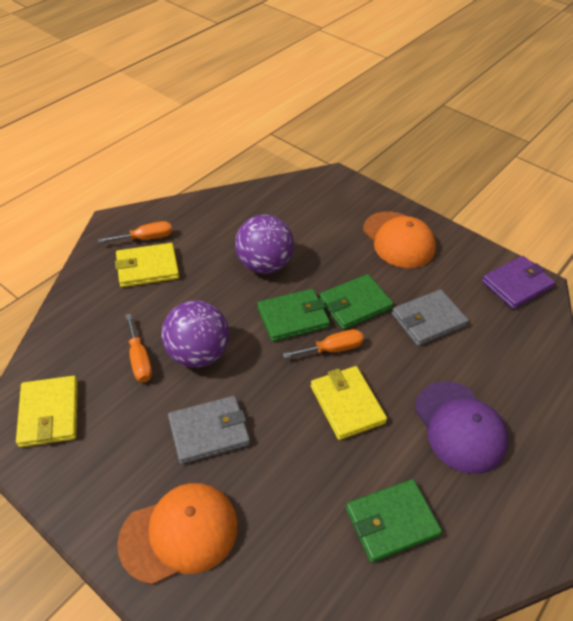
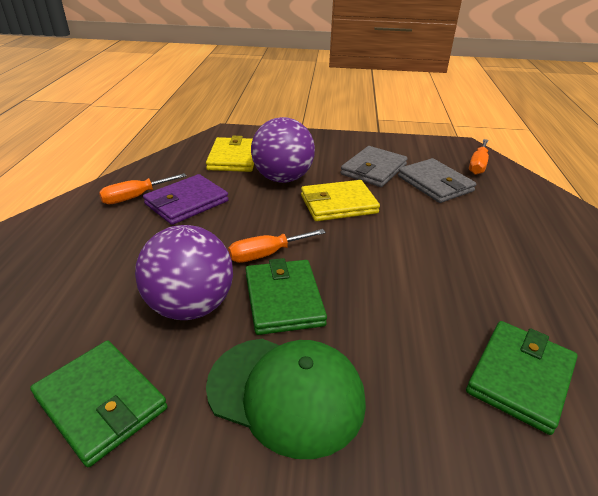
green cap: 0 -> 1
orange cap: 2 -> 0
purple cap: 1 -> 0
yellow wallet: 3 -> 2

